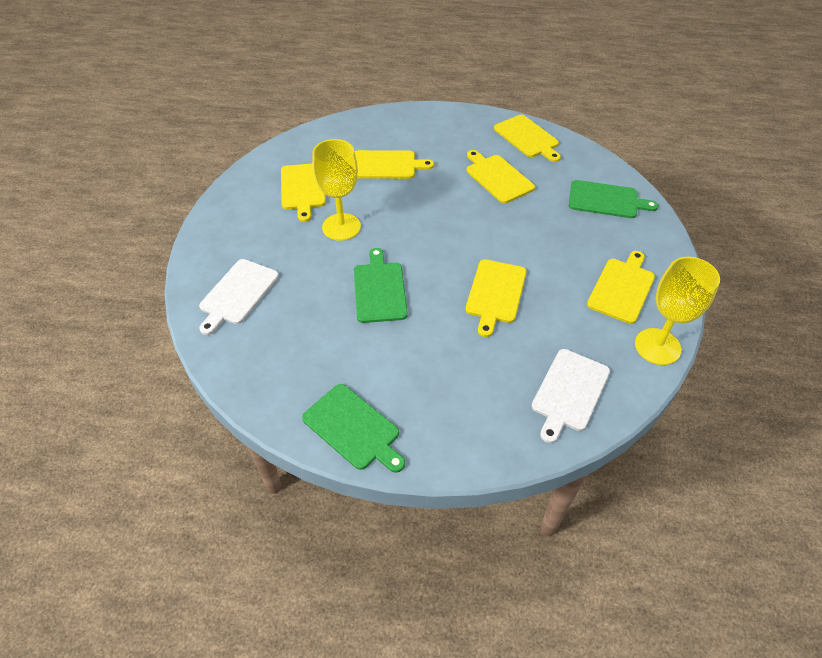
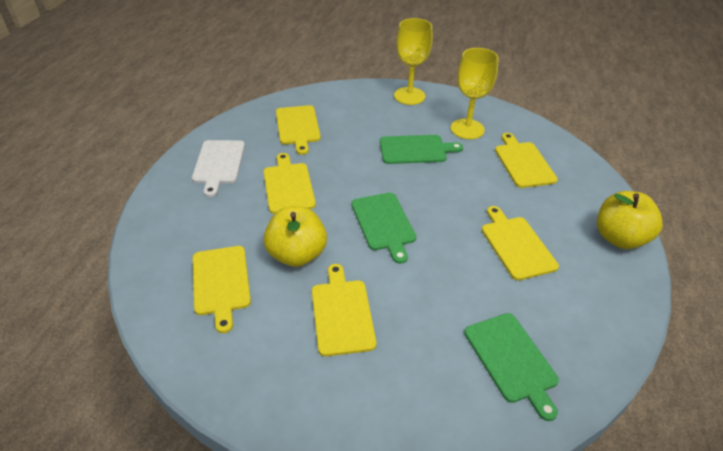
white cutting board: 2 -> 1
yellow apple: 0 -> 2

